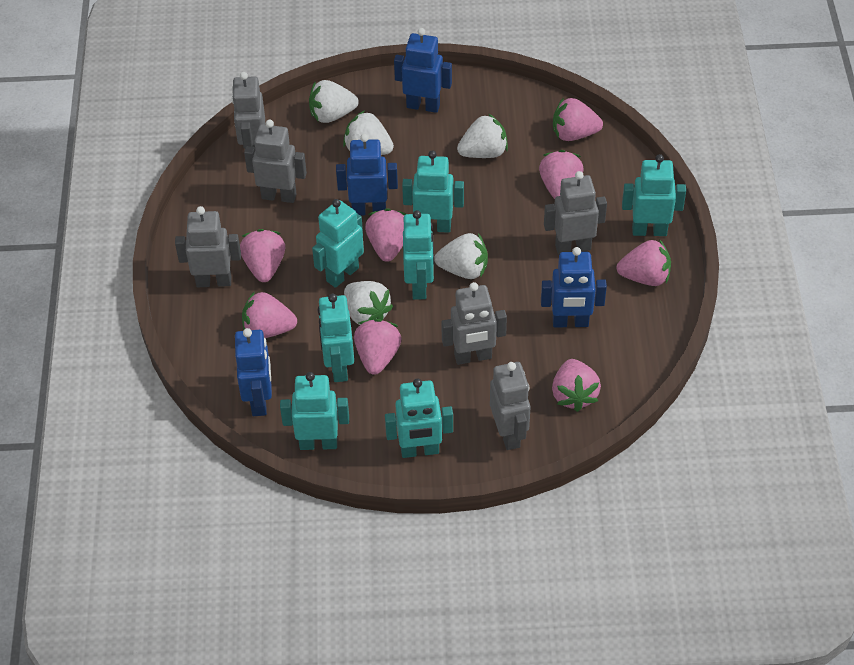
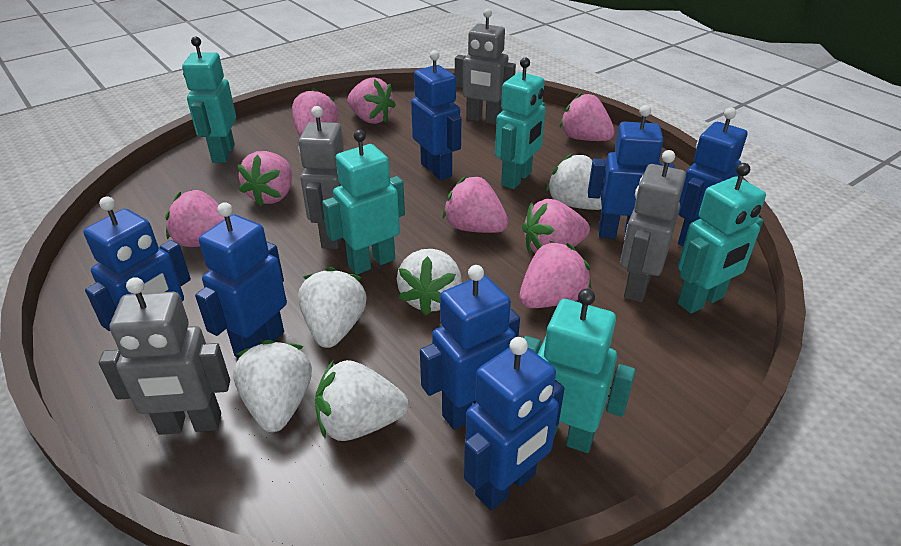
blue robot: 4 -> 7
grey robot: 6 -> 4
turquoise robot: 7 -> 5

